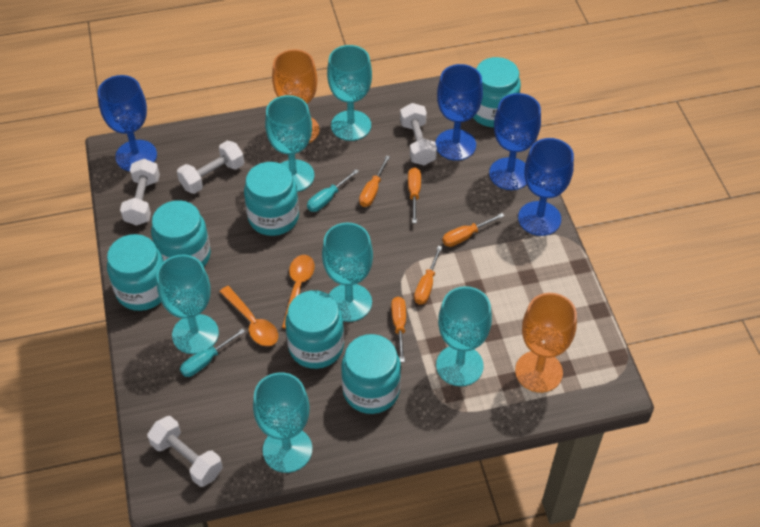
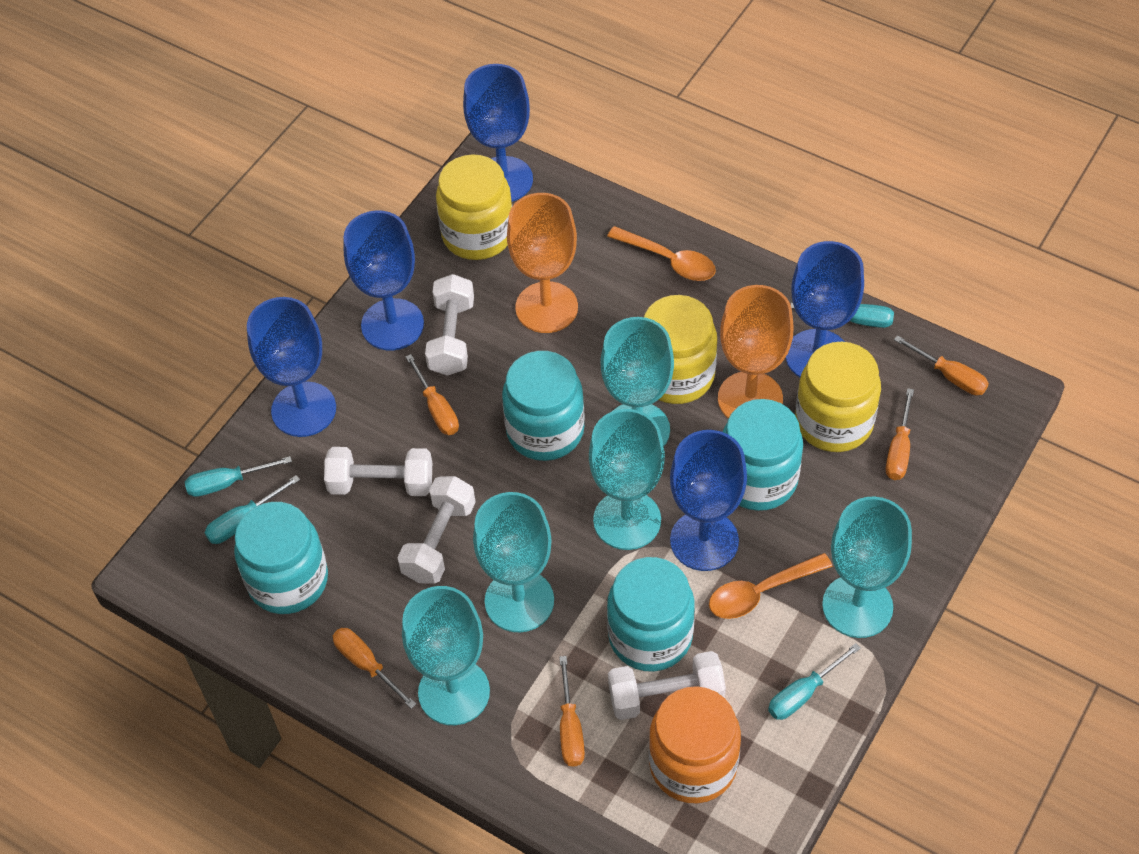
blue goblet: 4 -> 5
orange jar: 0 -> 1
turquoise goblet: 6 -> 5
turquoise jar: 6 -> 4
turquoise screwdriver: 2 -> 4
yellow jar: 0 -> 3

